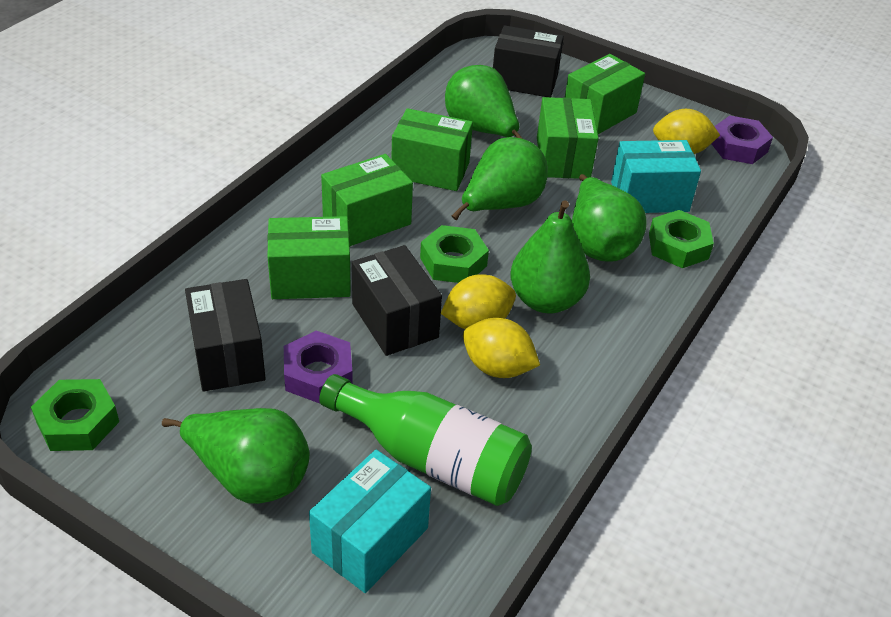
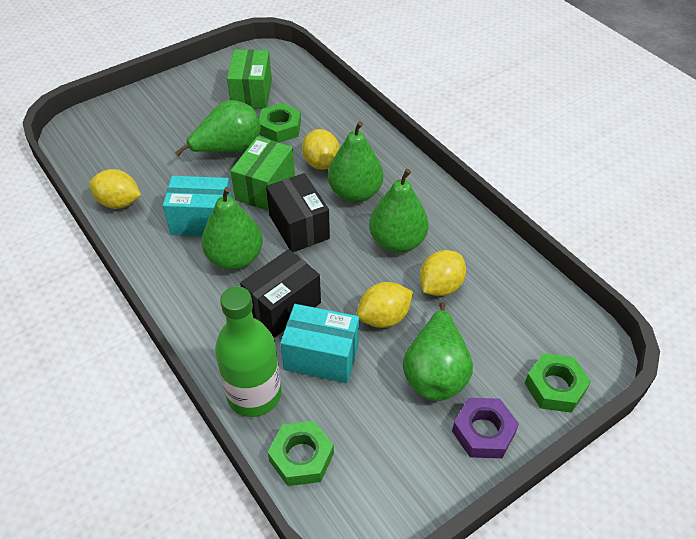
black box: 3 -> 2
green box: 5 -> 2
purple nut: 2 -> 1
yellow lemon: 3 -> 4

